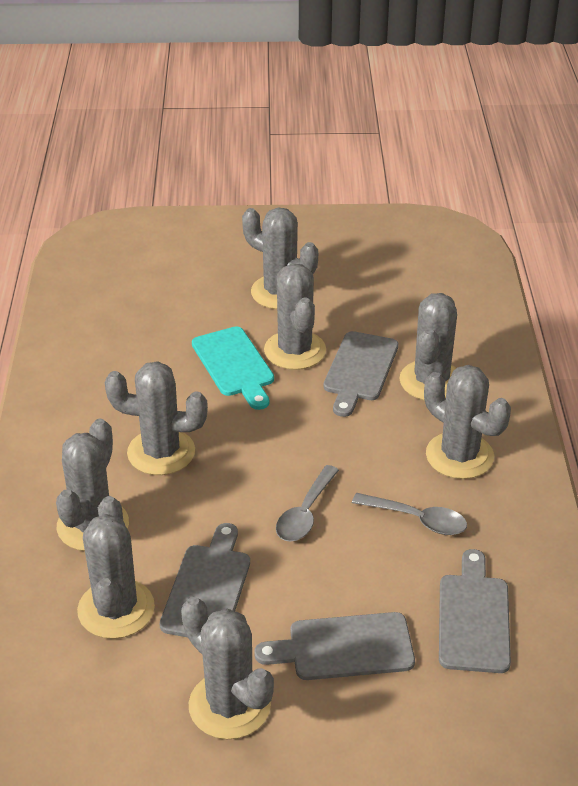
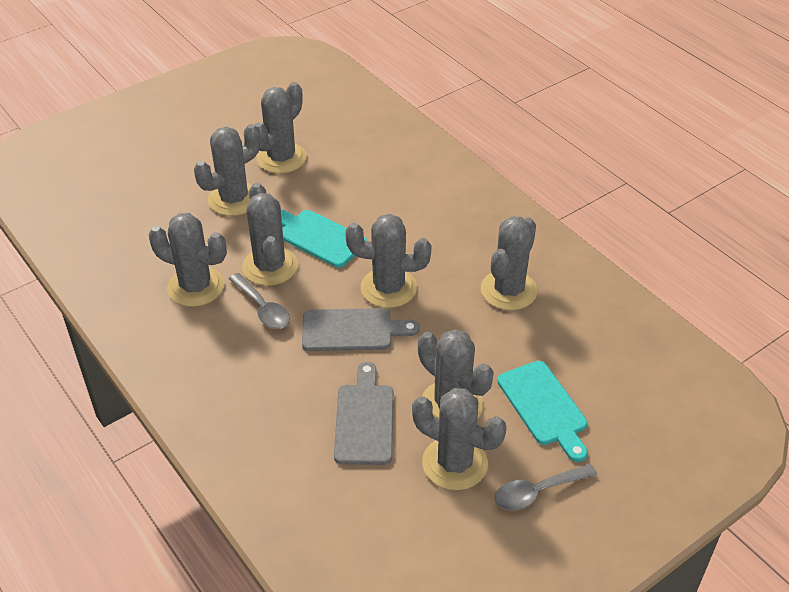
grey cutting board: 4 -> 2
turquoise cutting board: 1 -> 2

